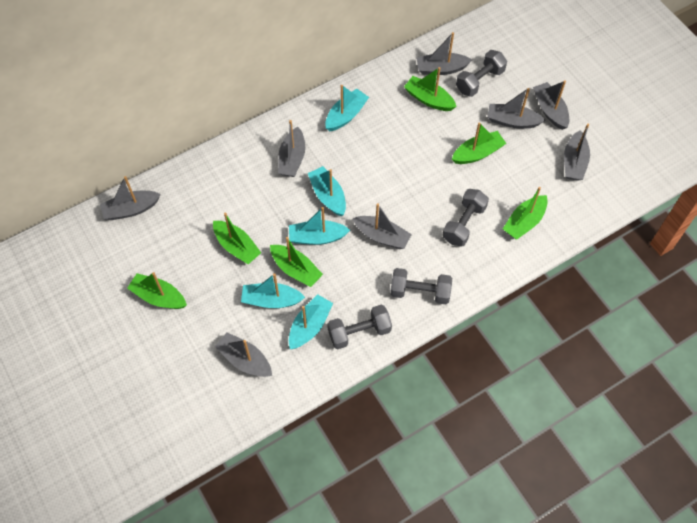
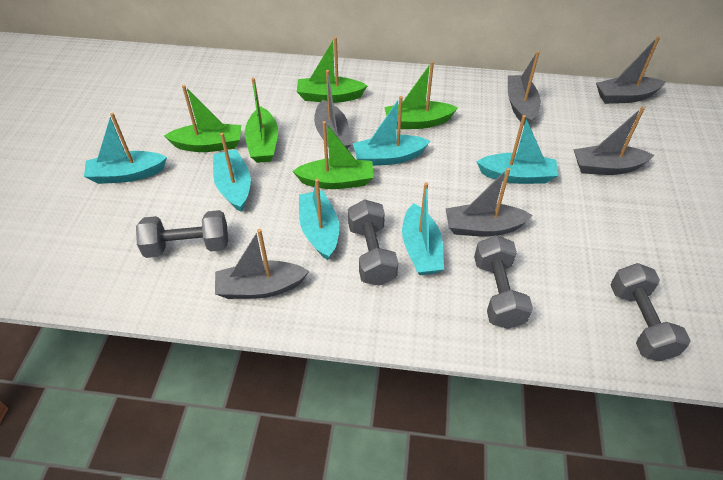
green boat: 6 -> 5
grey boat: 8 -> 6
turquoise boat: 5 -> 6

